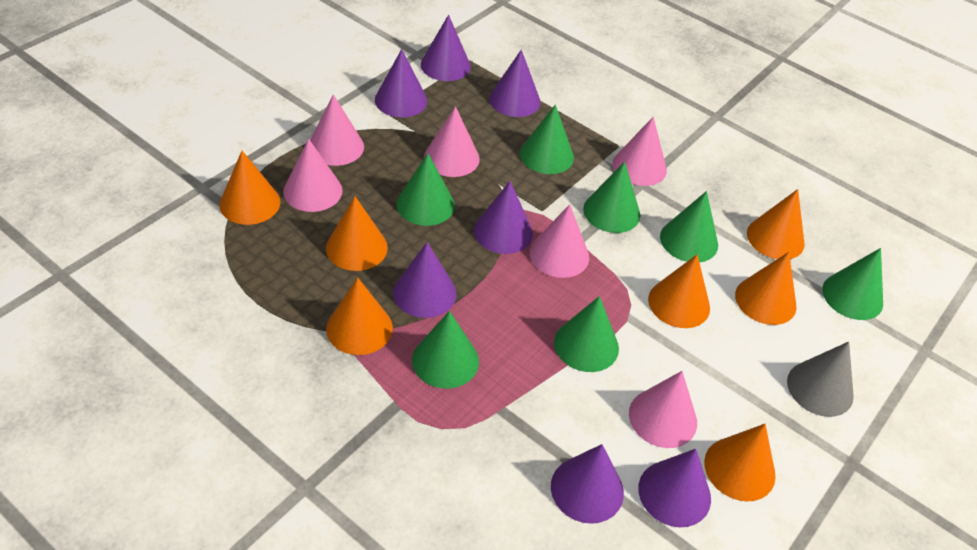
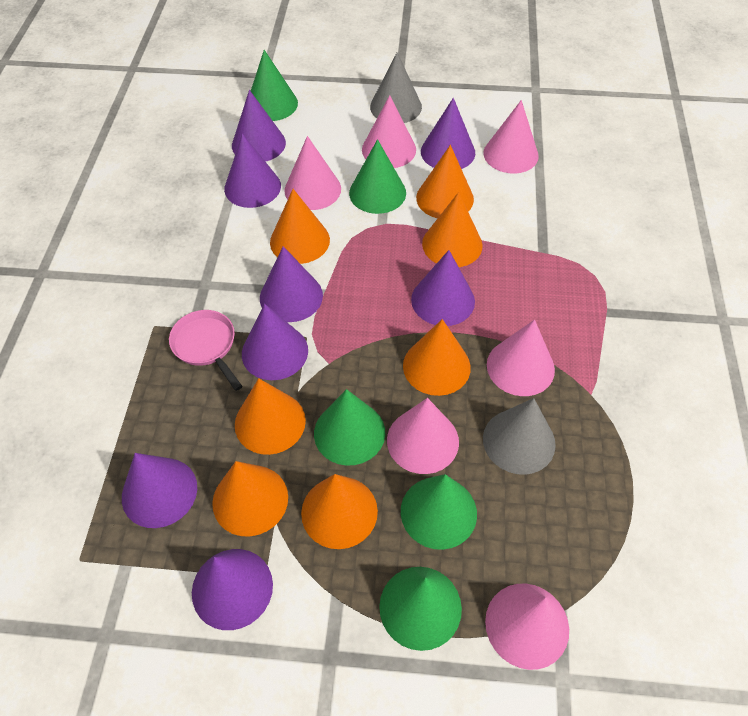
green cone: 7 -> 5
grey cone: 1 -> 2
pink pan: 0 -> 1
purple cone: 7 -> 8

